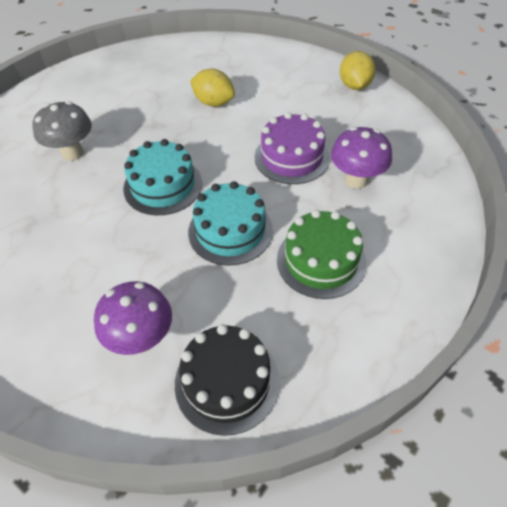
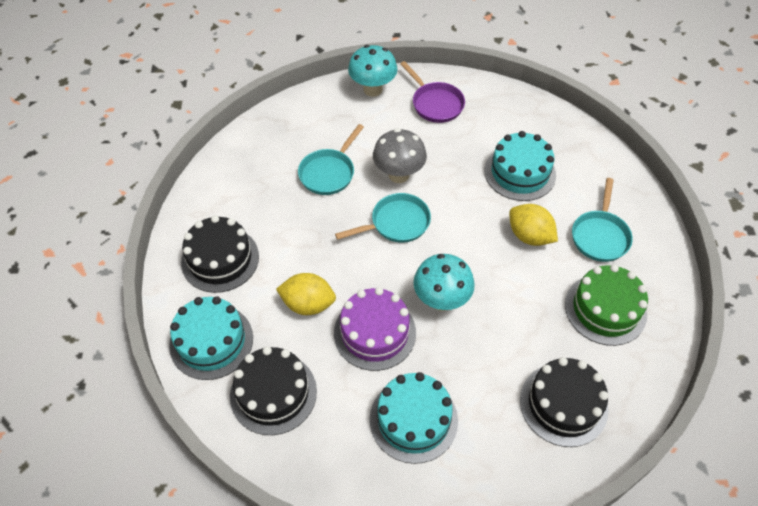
black cake: 1 -> 3
purple mushroom: 2 -> 0
purple pan: 0 -> 1
turquoise cake: 2 -> 3
turquoise mushroom: 0 -> 2
turquoise pan: 0 -> 3

